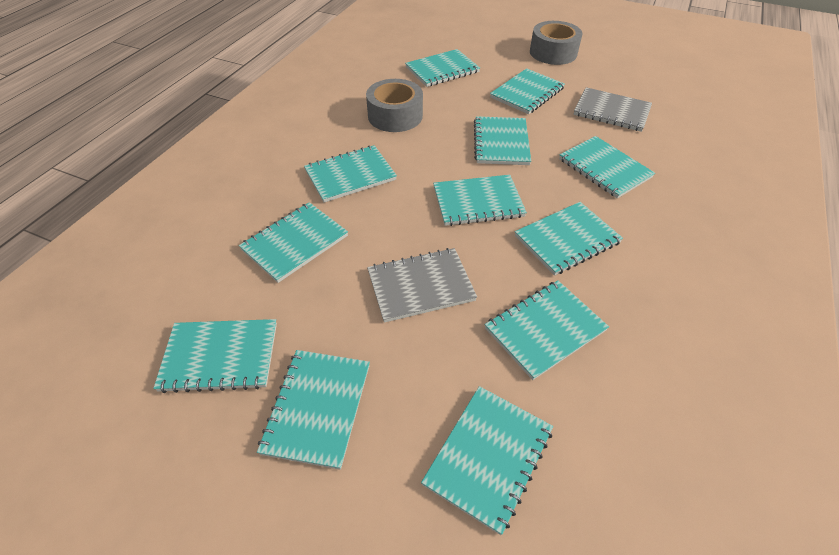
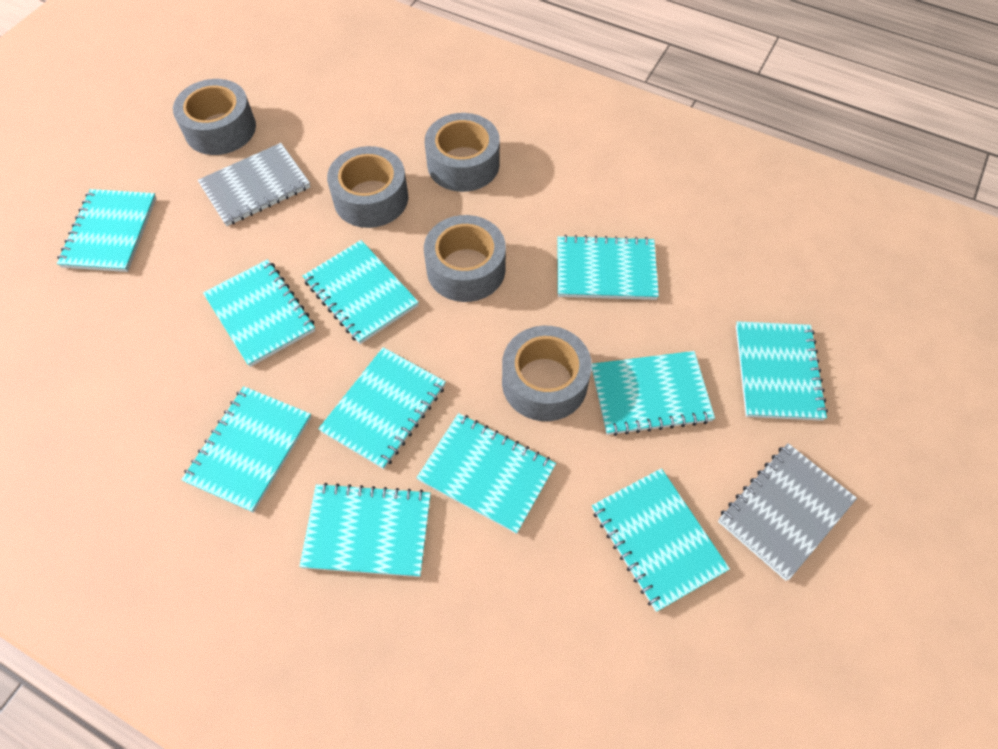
grey tape: 2 -> 5
turquoise notebook: 12 -> 11

